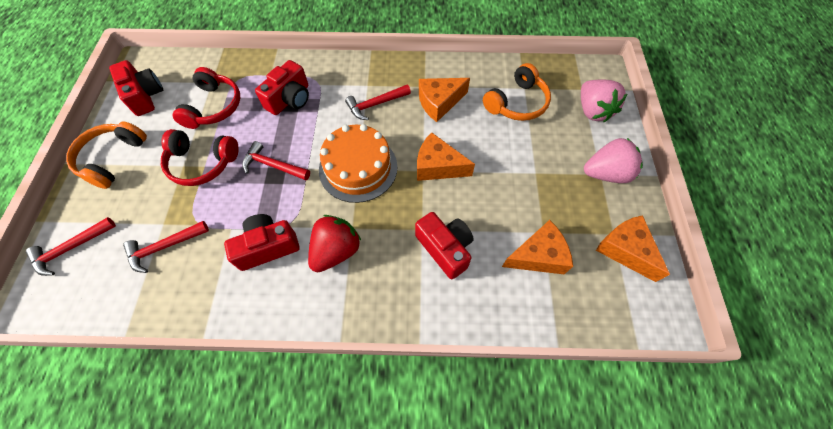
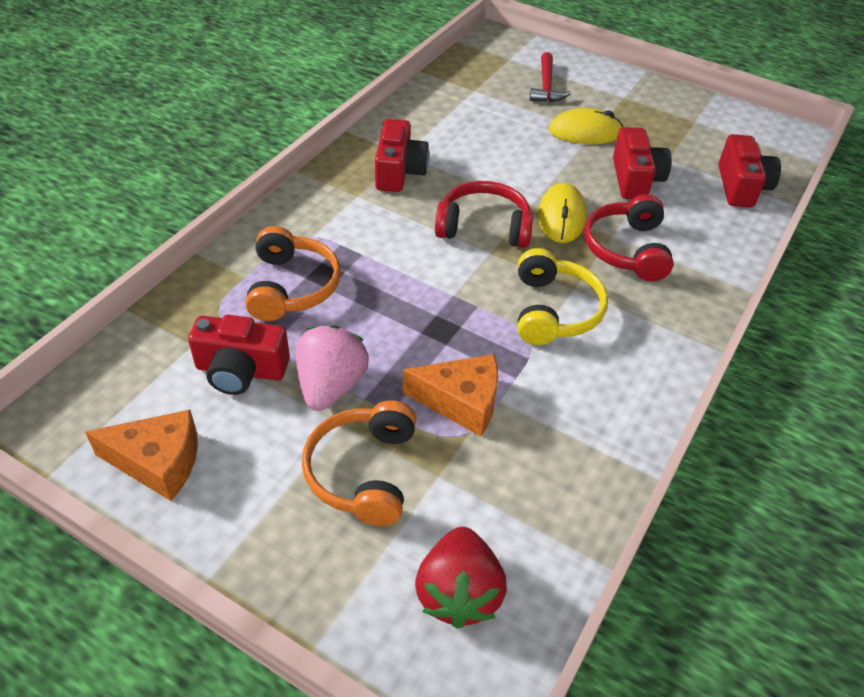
orange cake: 1 -> 0
orange cheese: 4 -> 2
pink strawberry: 2 -> 1
red hammer: 4 -> 1
yellow headphones: 0 -> 1
yellow mouse: 0 -> 2

